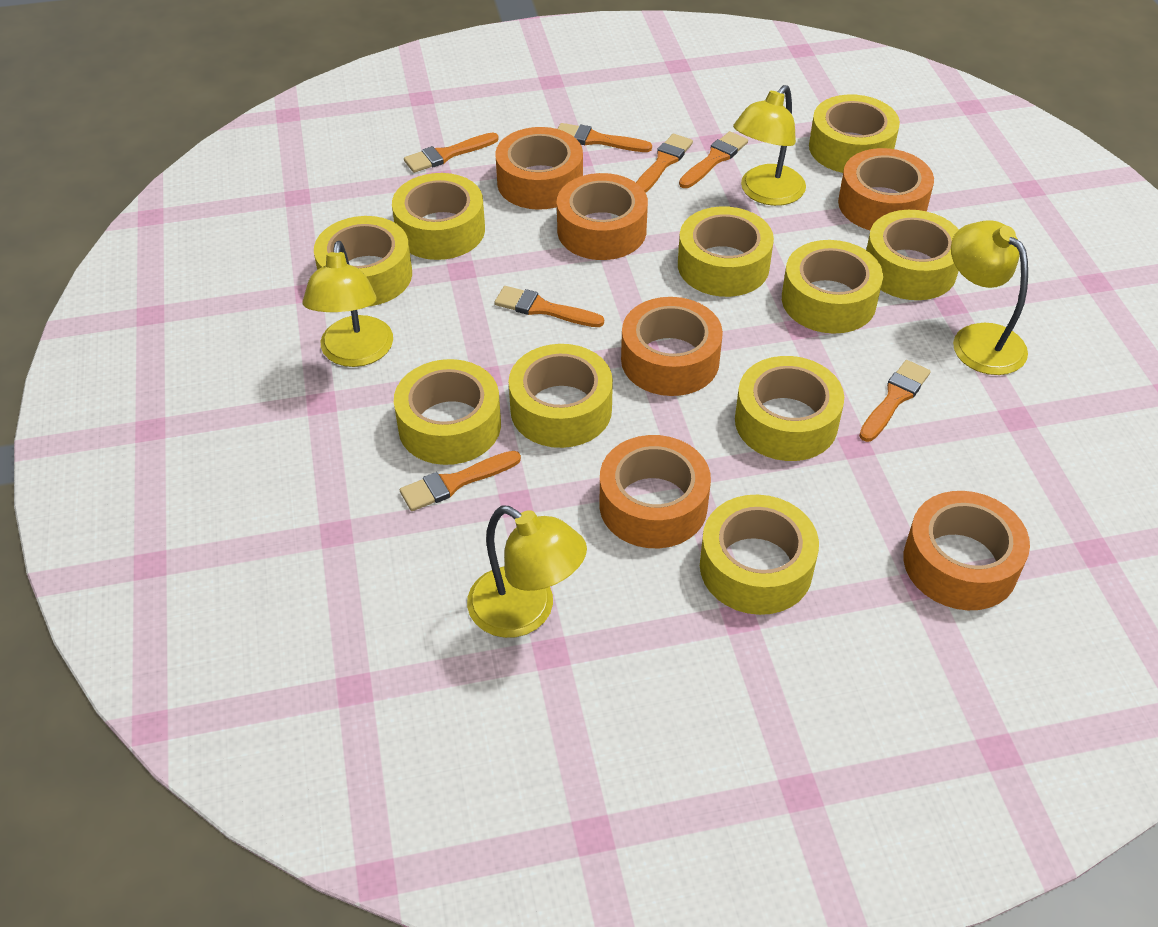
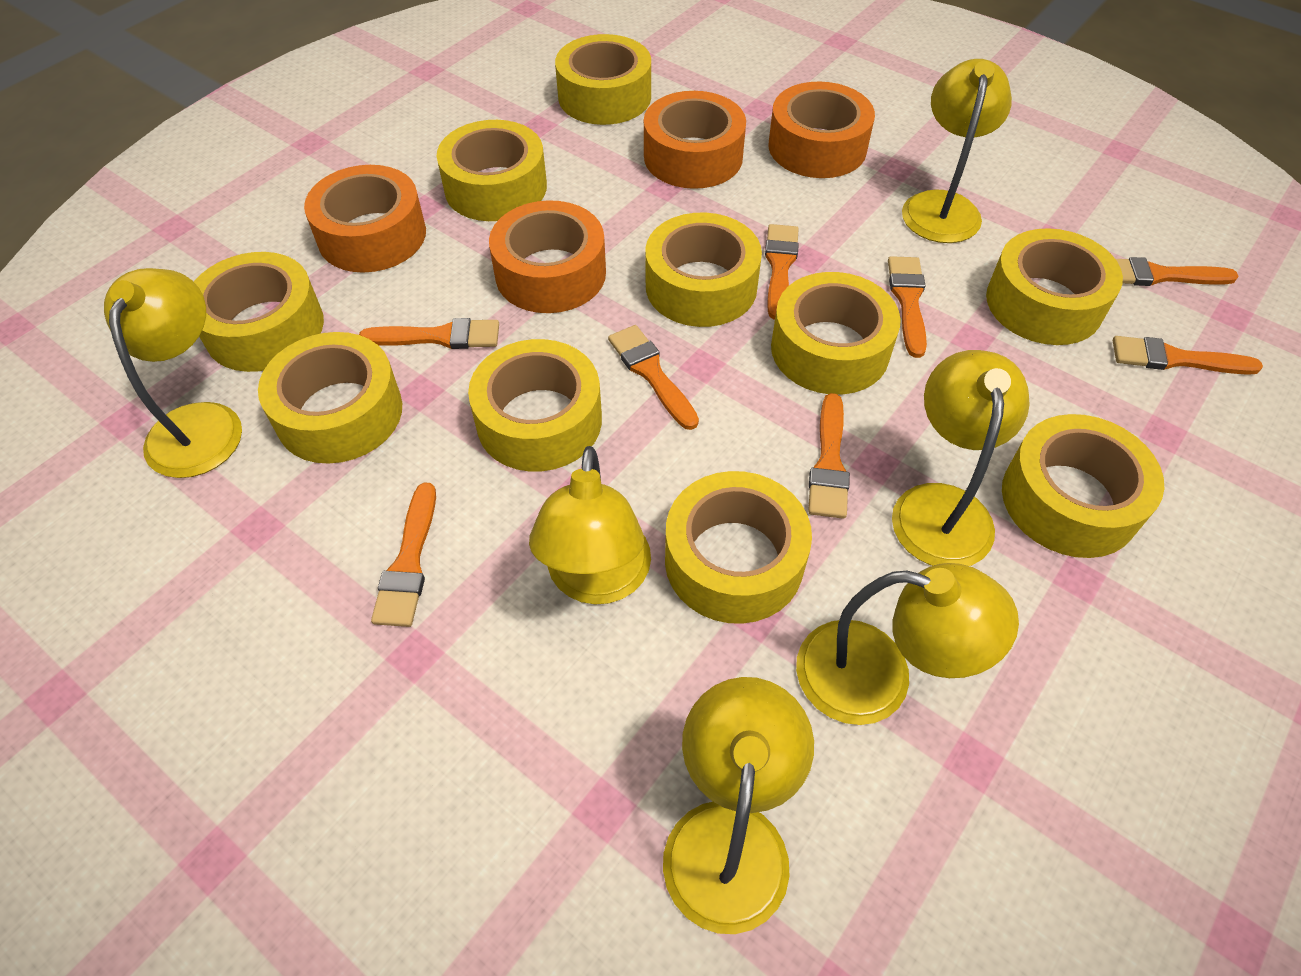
orange brush: 7 -> 8
orange tape: 6 -> 4
yellow lamp: 4 -> 6

